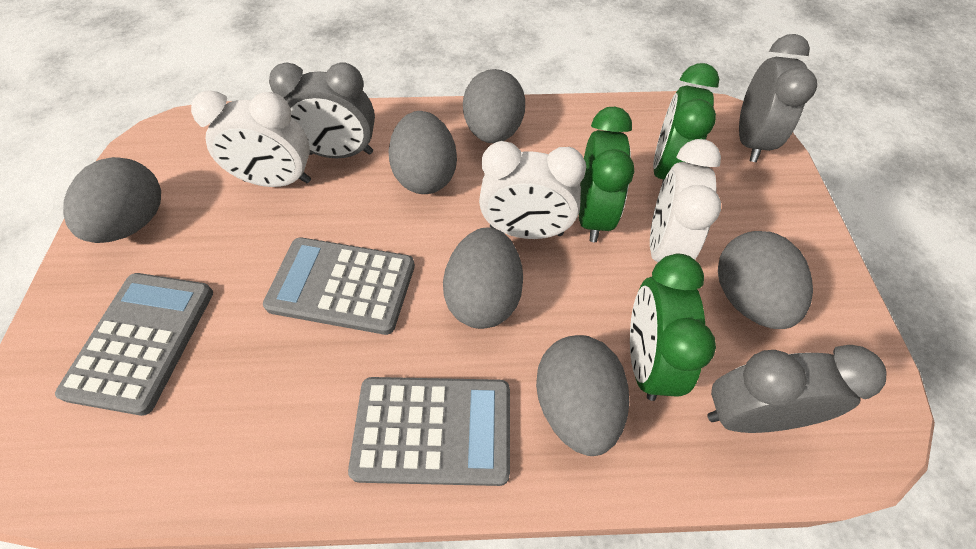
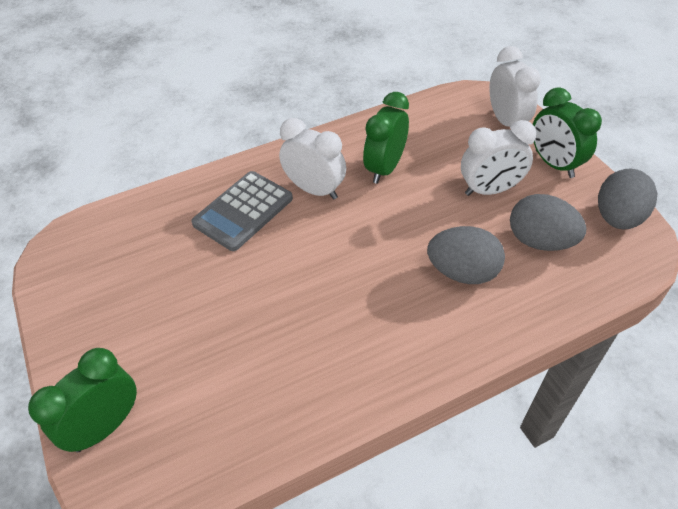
grey calculator: 3 -> 1
grey clock: 3 -> 0
grey egg: 6 -> 3

